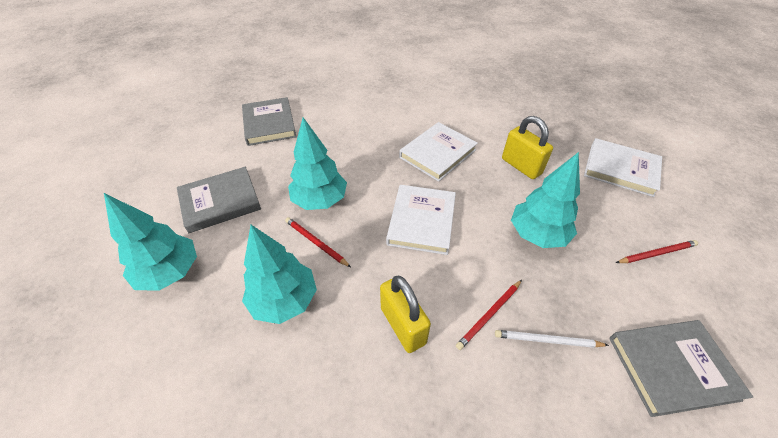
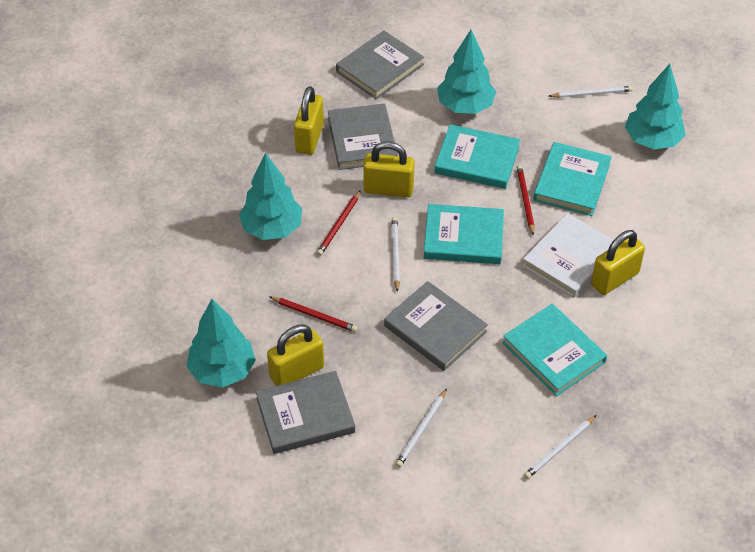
grey book: 3 -> 4
turquoise book: 0 -> 4
white book: 3 -> 1
white pencil: 1 -> 4
yellow padlock: 2 -> 4

